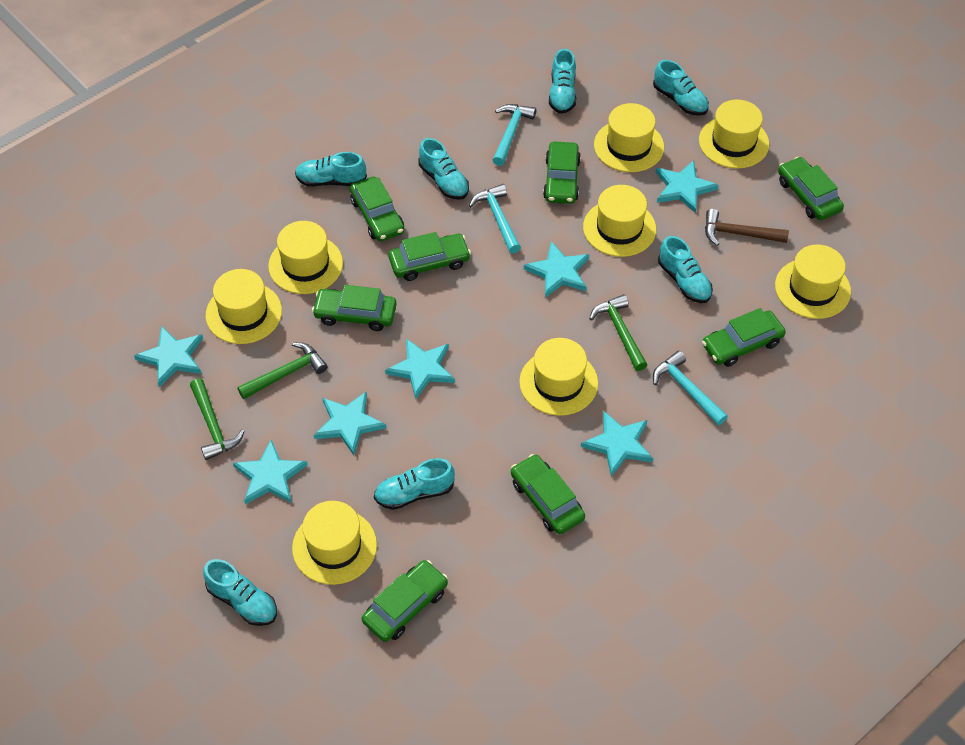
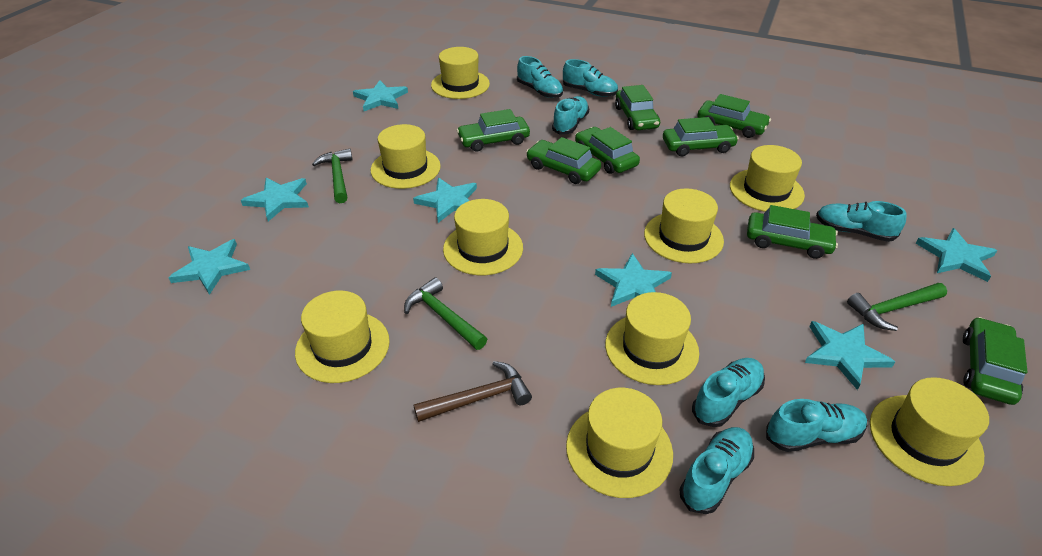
turquoise hammer: 3 -> 0
yellow hat: 8 -> 9

